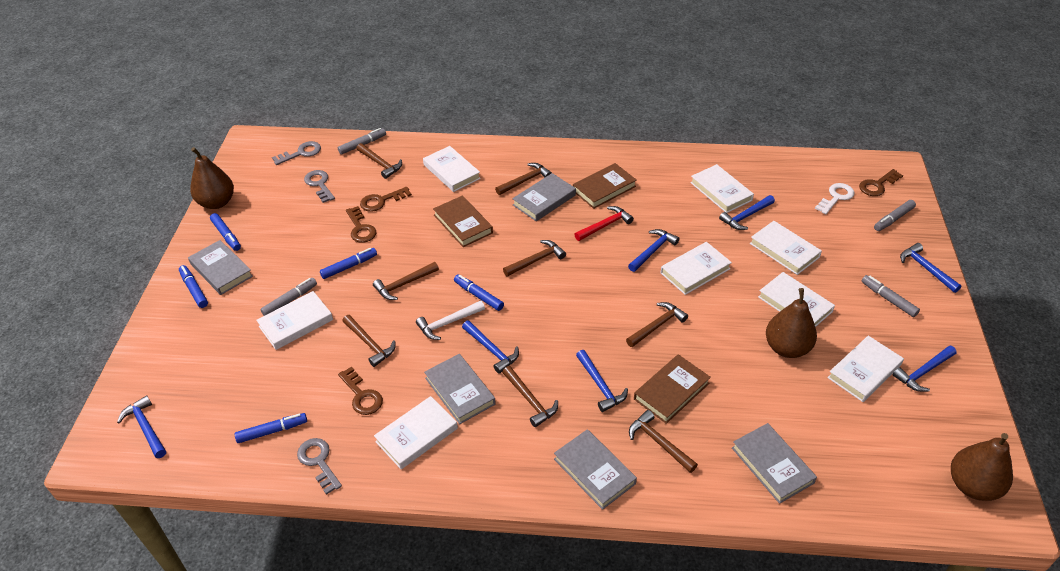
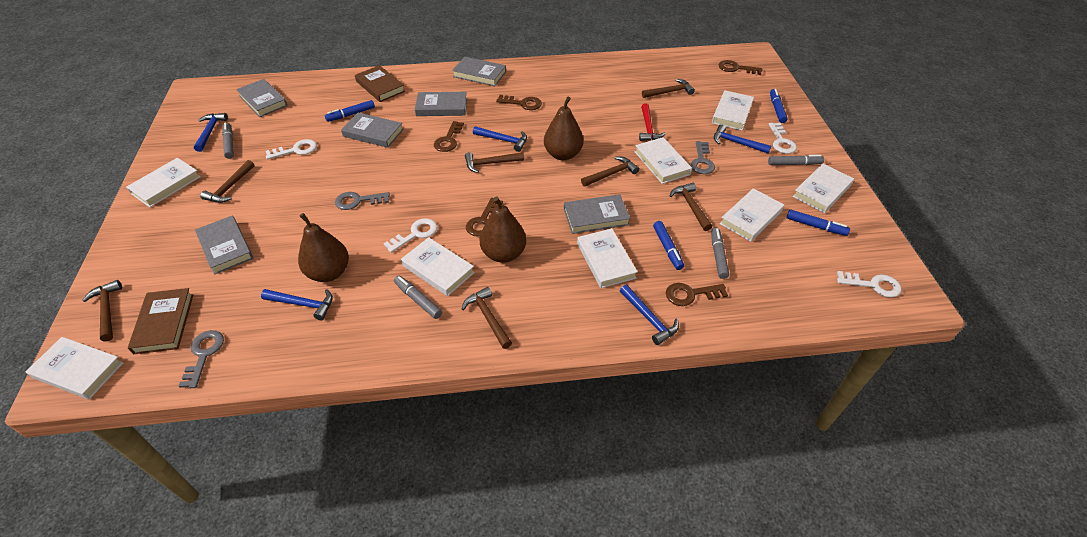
blue hammer: 7 -> 5
blue marker: 5 -> 4
brown book: 3 -> 2
brown hammer: 8 -> 7
brown key: 4 -> 5
grey book: 5 -> 6
white hammer: 1 -> 0
white key: 1 -> 4

